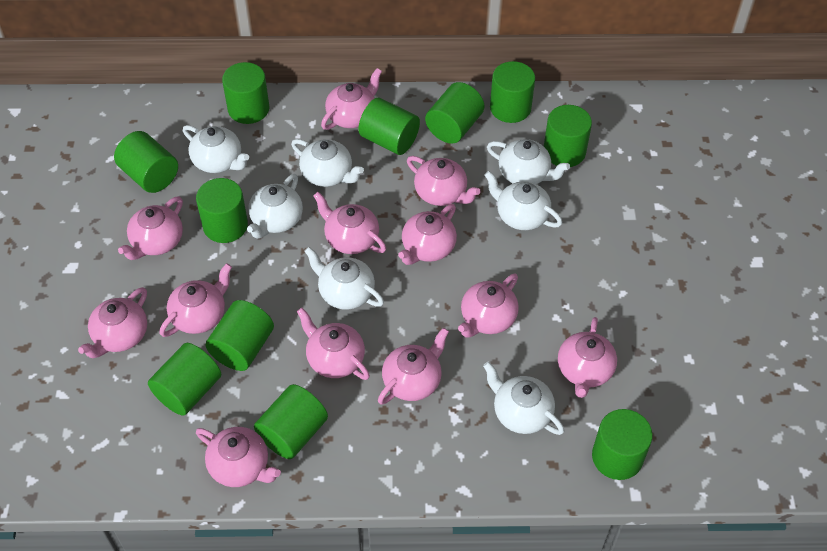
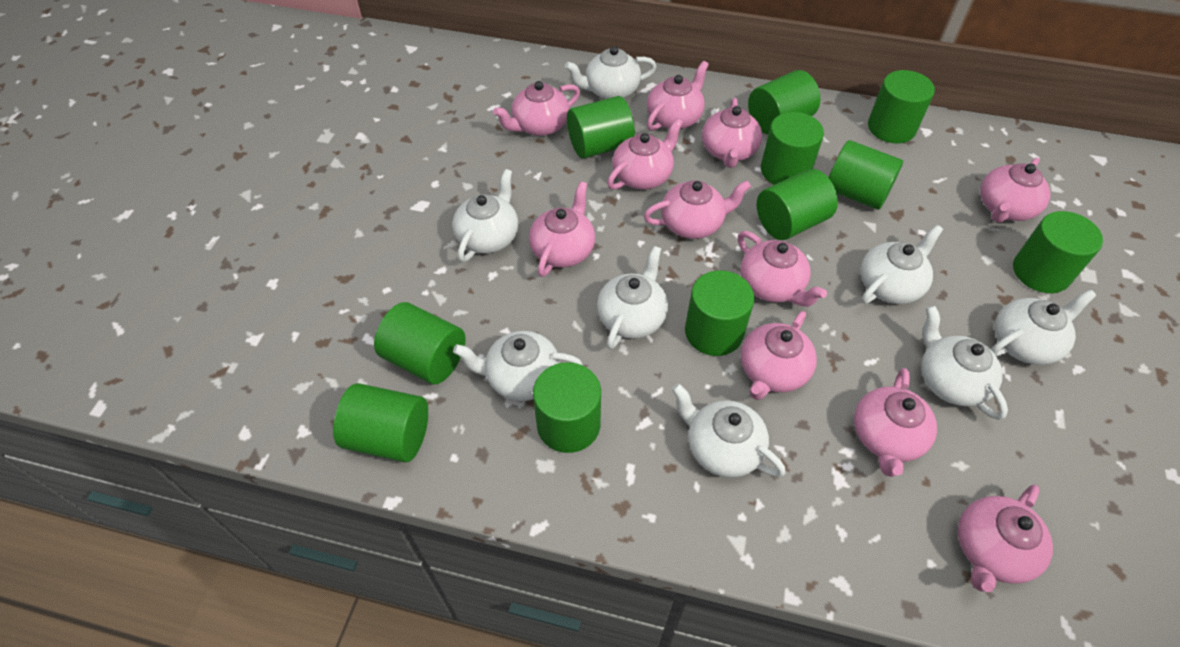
pink teapot: 12 -> 11
white teapot: 7 -> 8

